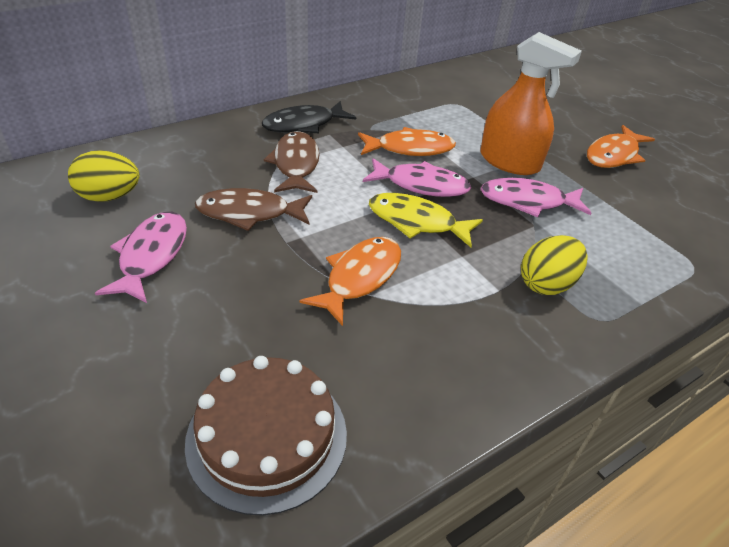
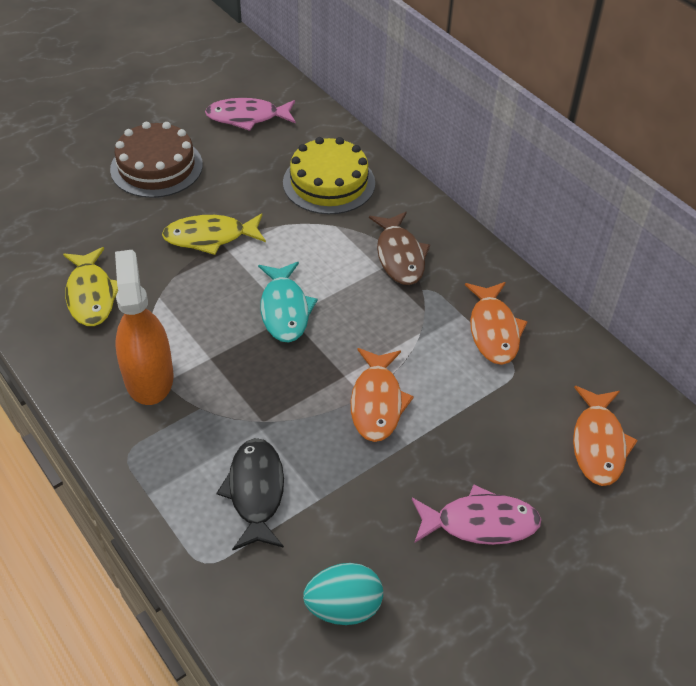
brown fish: 2 -> 1
pink fish: 3 -> 2
turquoise egg: 0 -> 1
turquoise fish: 0 -> 1
yellow cake: 0 -> 1
yellow egg: 2 -> 0
yellow fish: 1 -> 2

